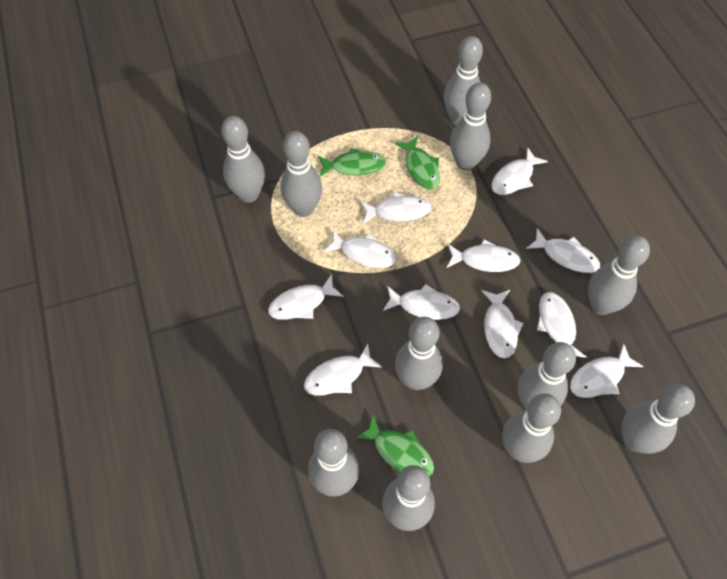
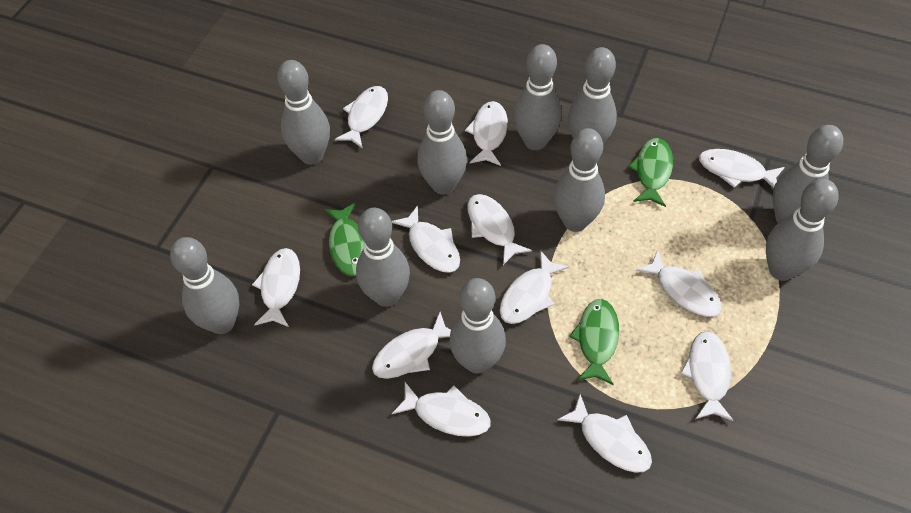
grey bowling pin: 11 -> 10
white fish: 11 -> 12

